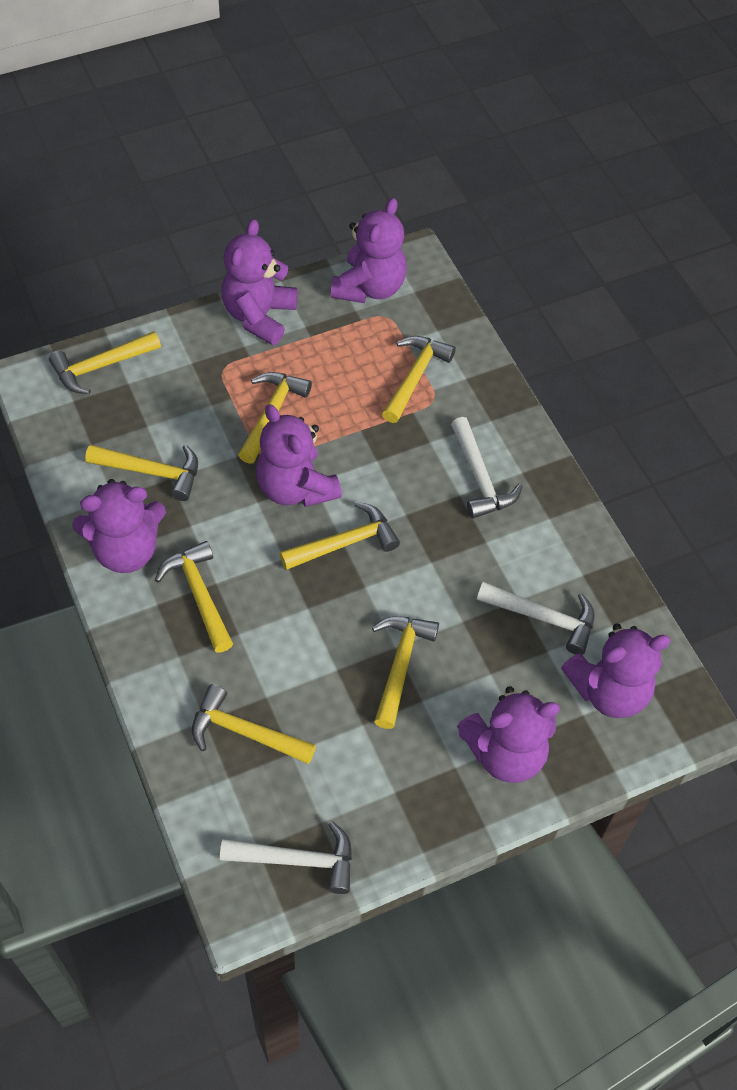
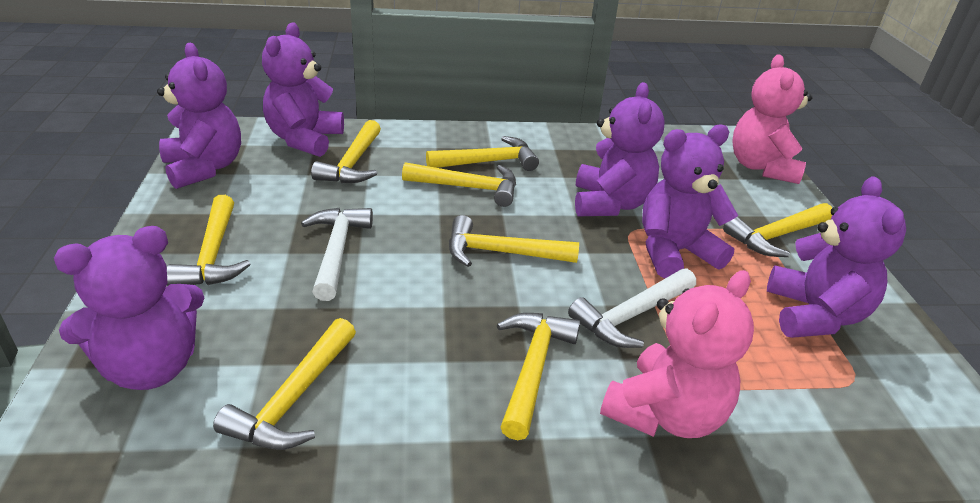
pink teddy bear: 0 -> 2
white hammer: 3 -> 2

